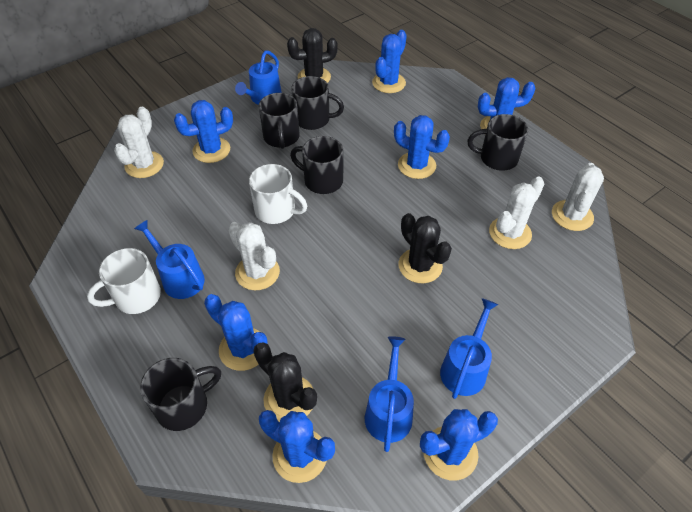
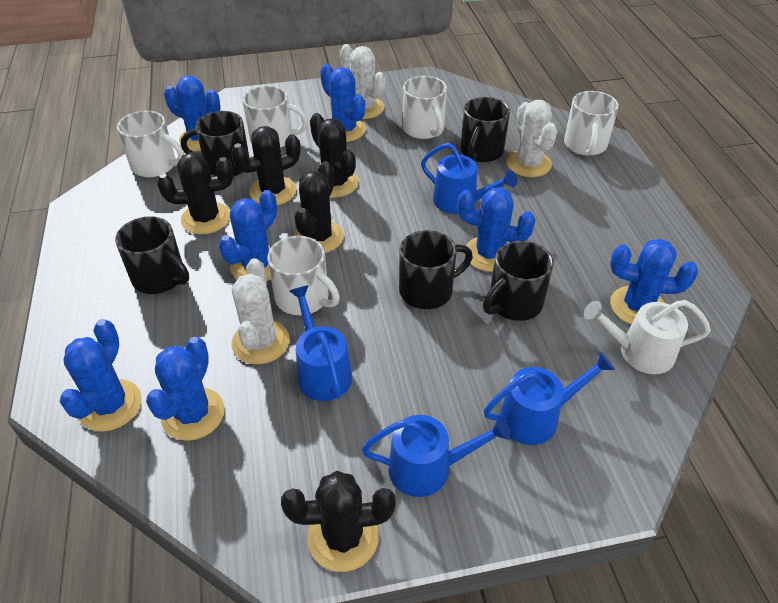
black cactus: 3 -> 5
white cactus: 4 -> 3
white mug: 2 -> 5
white watering can: 0 -> 1

